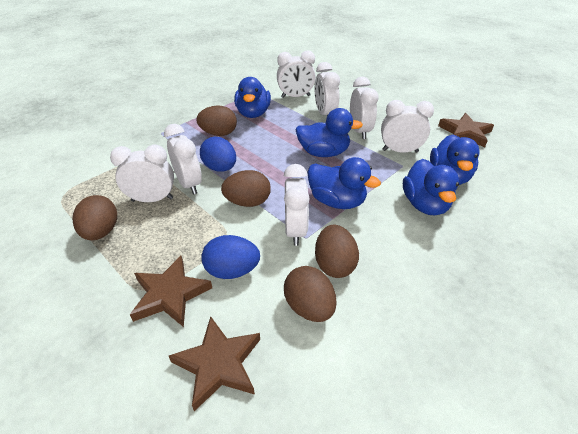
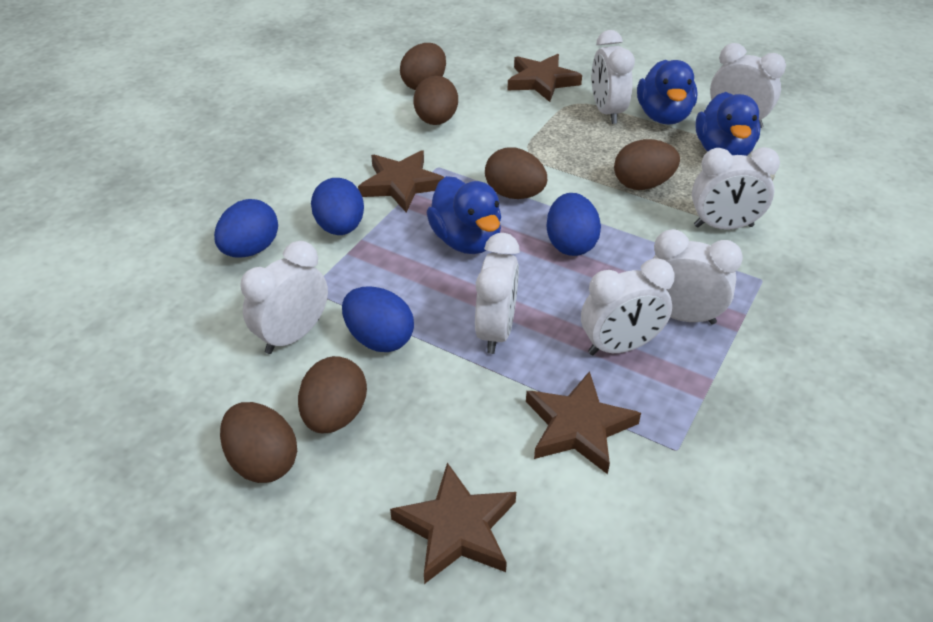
blue duck: 5 -> 3
blue egg: 2 -> 4
brown egg: 5 -> 6
brown star: 3 -> 4

